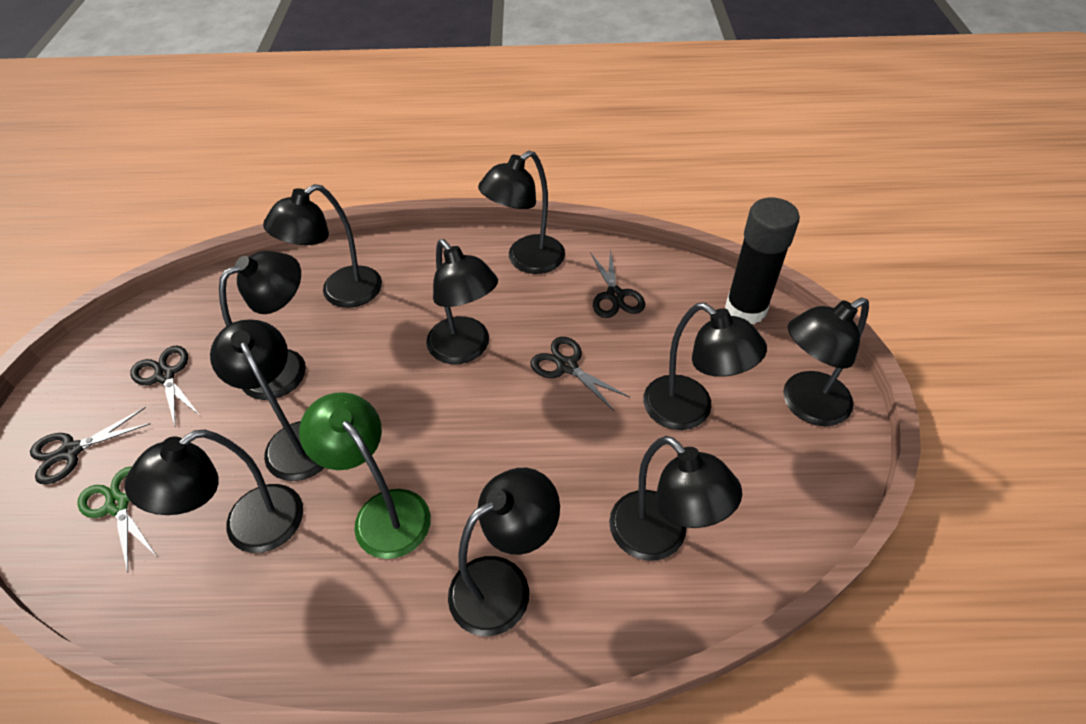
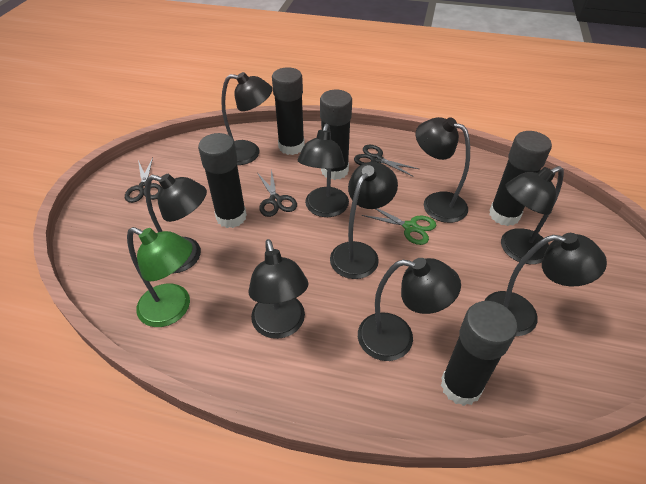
black glue stick: 1 -> 5
black lamp: 10 -> 9
black scissors: 4 -> 3

